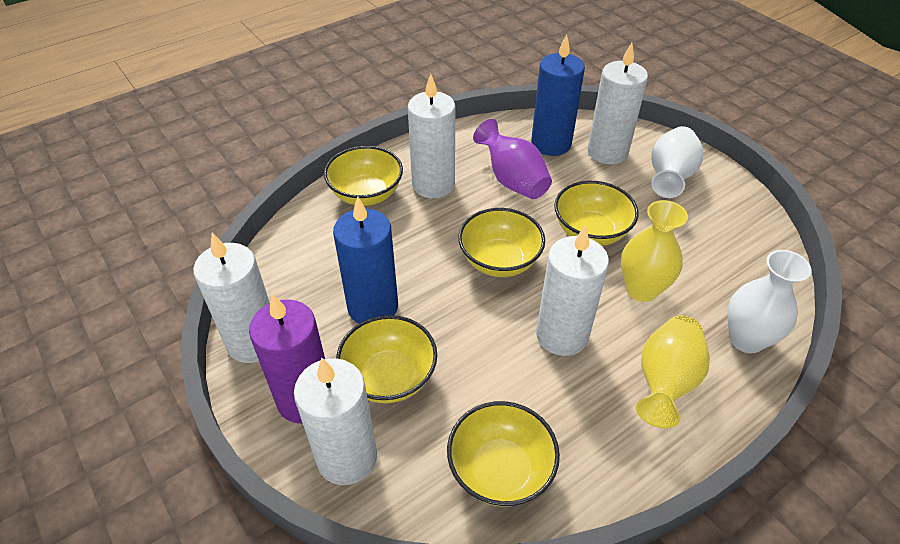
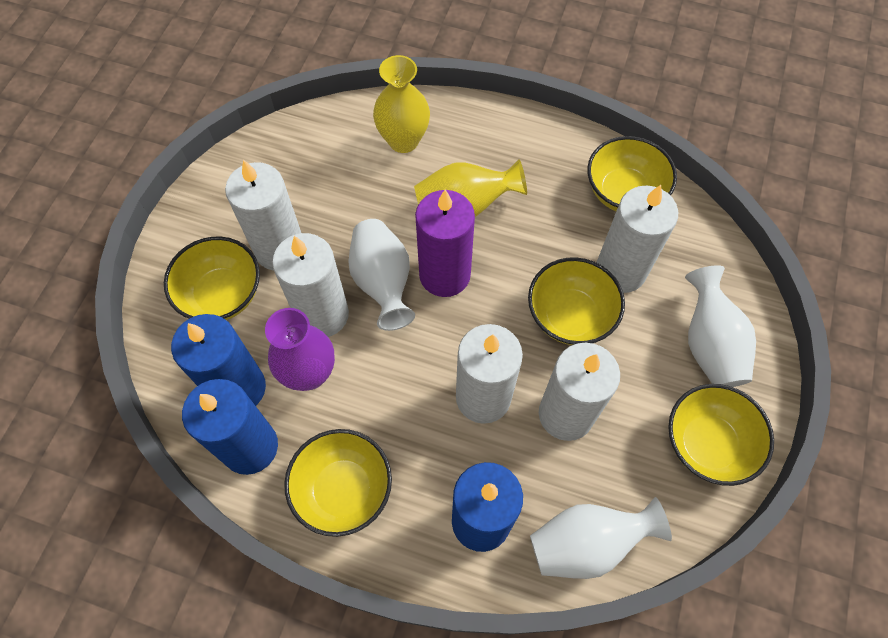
blue candle: 2 -> 3
white vase: 2 -> 3

